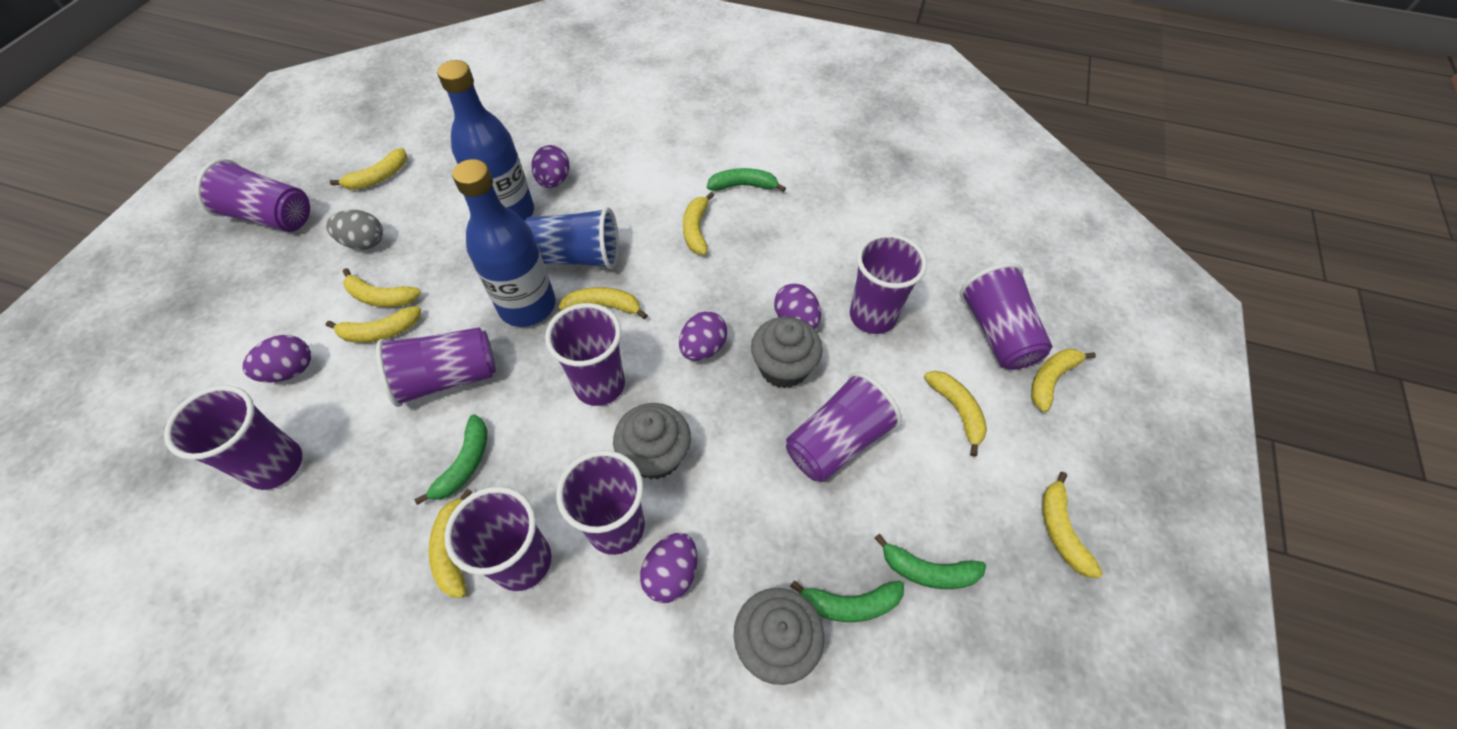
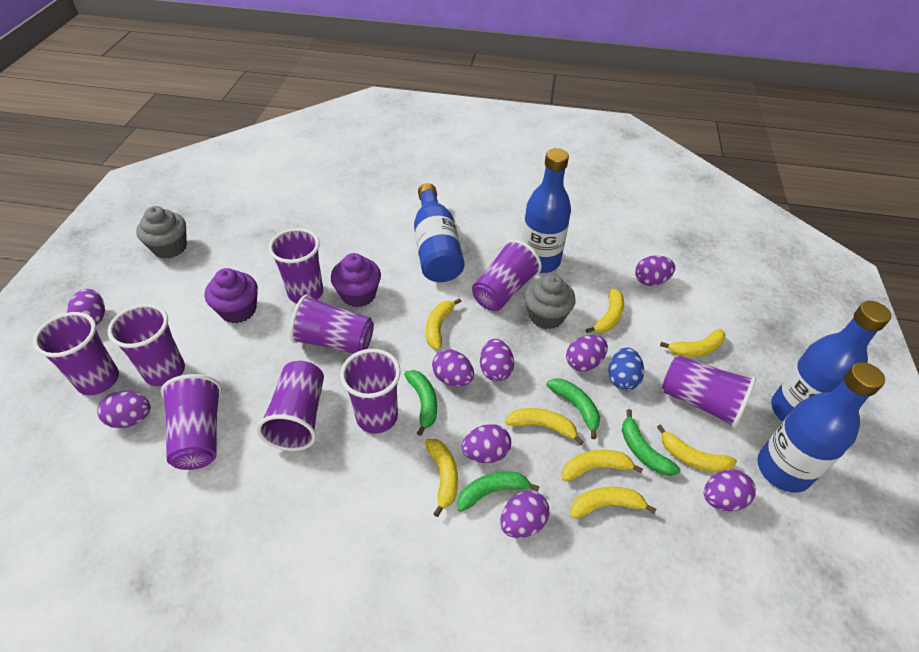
blue bottle: 2 -> 4
blue cup: 1 -> 0
blue egg: 0 -> 1
grey cupcake: 3 -> 2
grey egg: 1 -> 0
purple cupcake: 0 -> 2
purple egg: 5 -> 9
yellow banana: 9 -> 8

